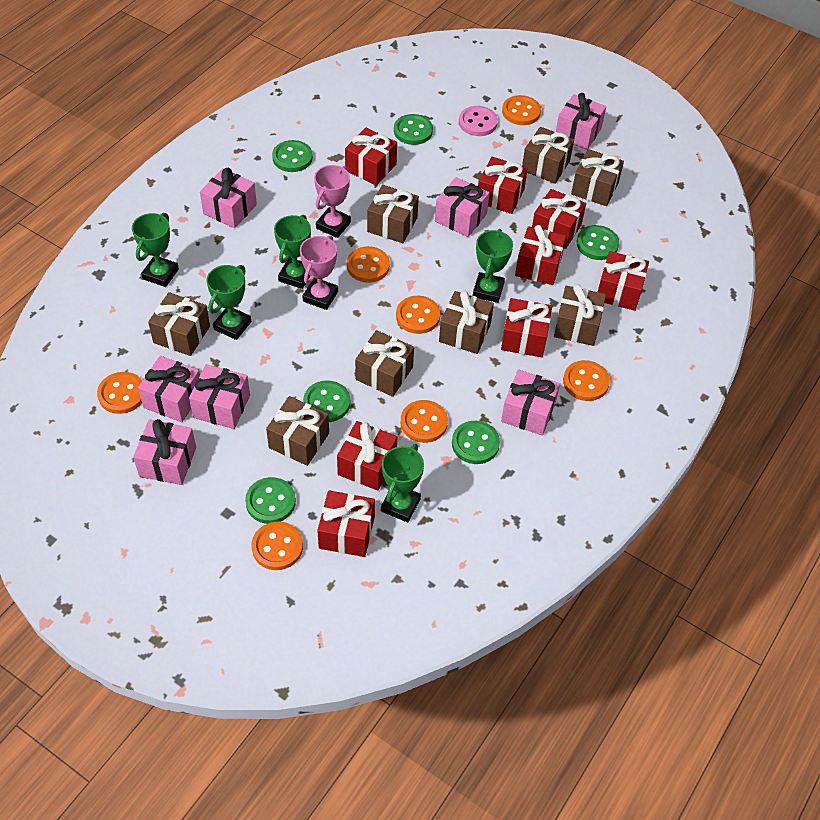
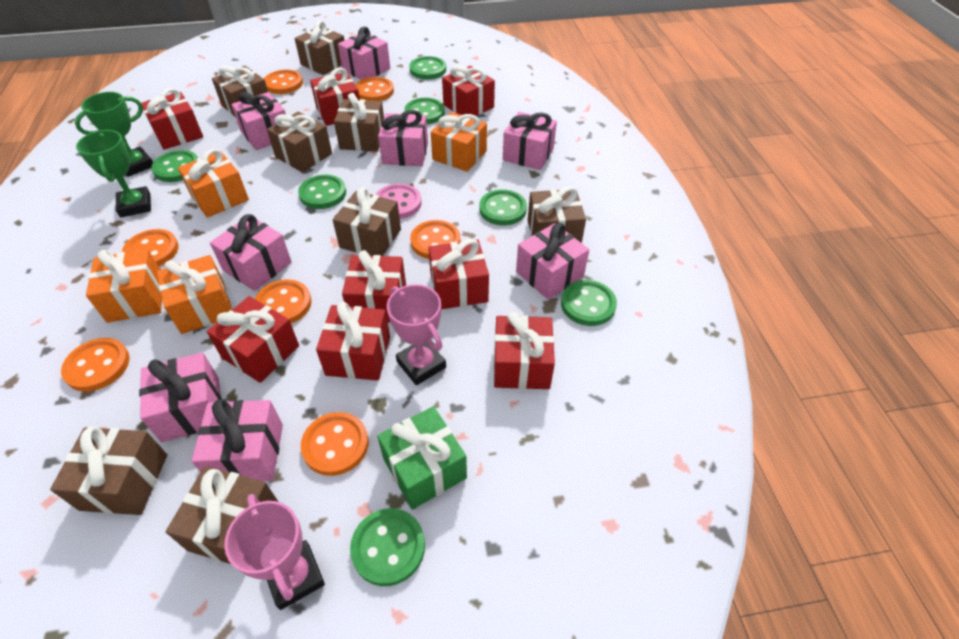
green button: 6 -> 7
green gift: 0 -> 1
green trophy: 5 -> 2
orange gift: 0 -> 4
pink gift: 7 -> 8

